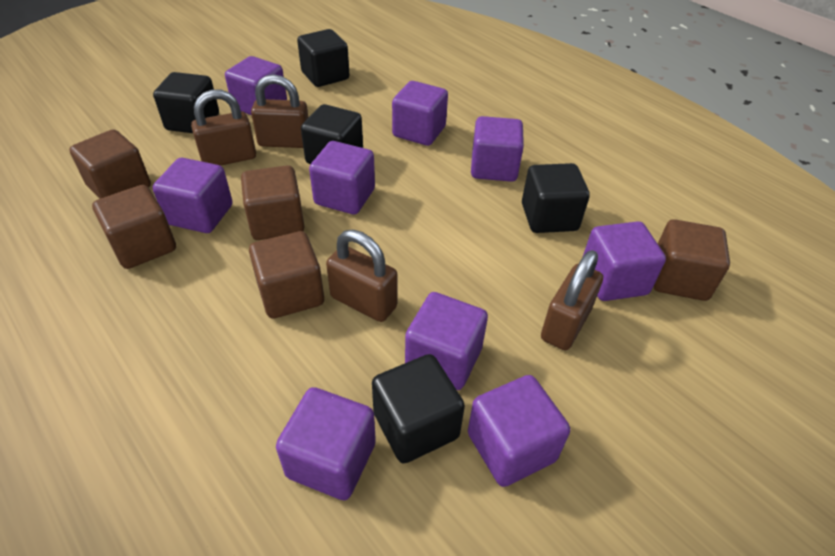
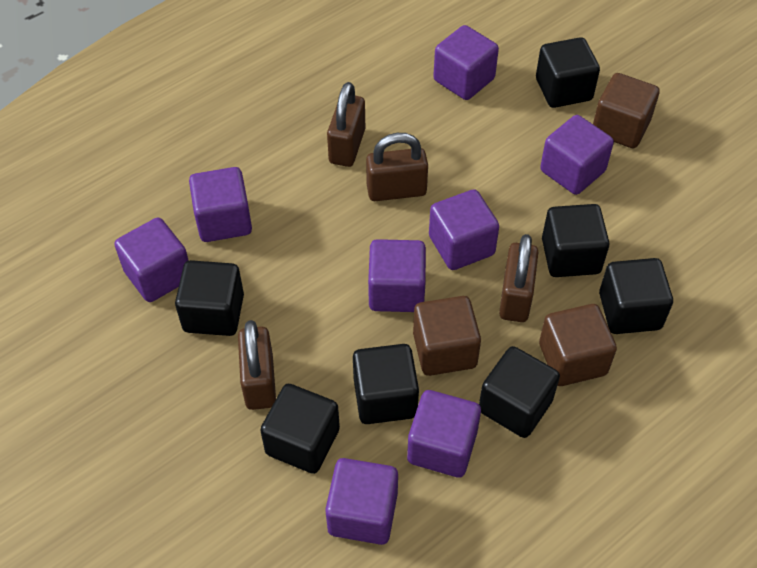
black cube: 5 -> 7
brown cube: 5 -> 3
purple cube: 9 -> 8

